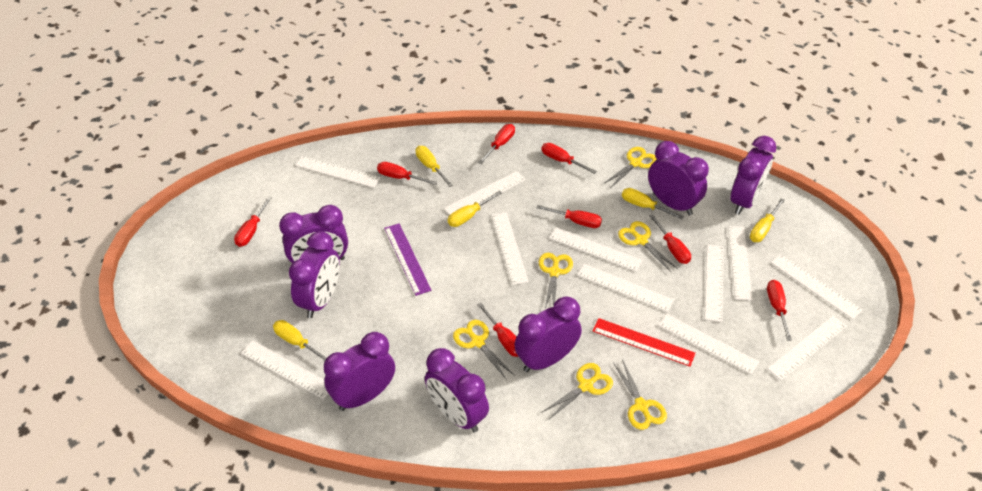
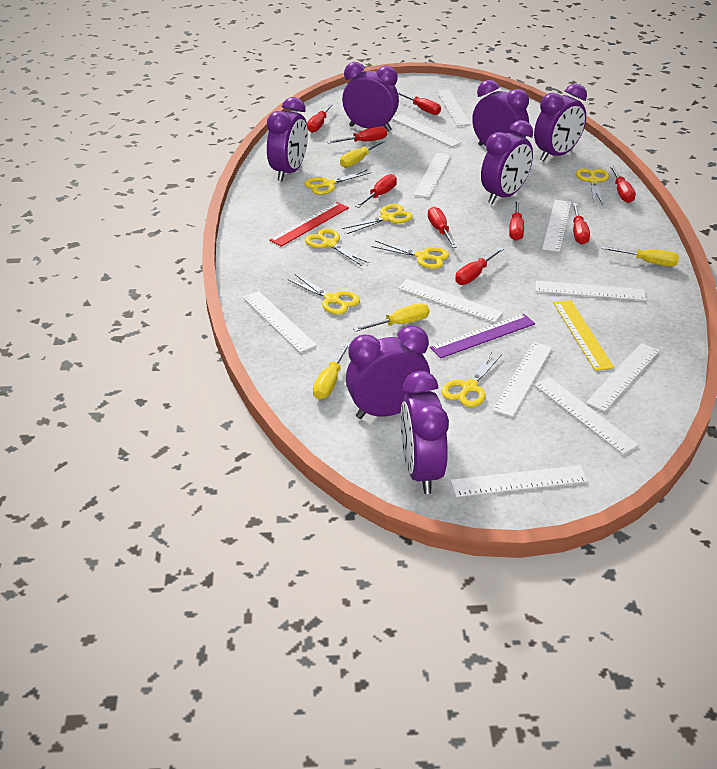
red screwdriver: 8 -> 9
yellow ruler: 0 -> 1
yellow scissors: 6 -> 7
yellow screwdriver: 5 -> 4

